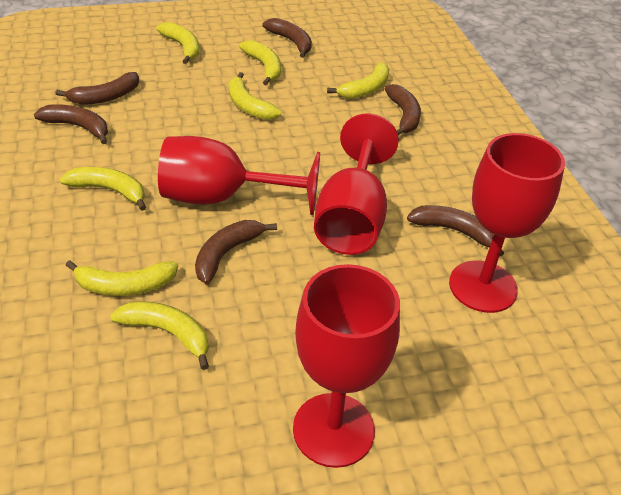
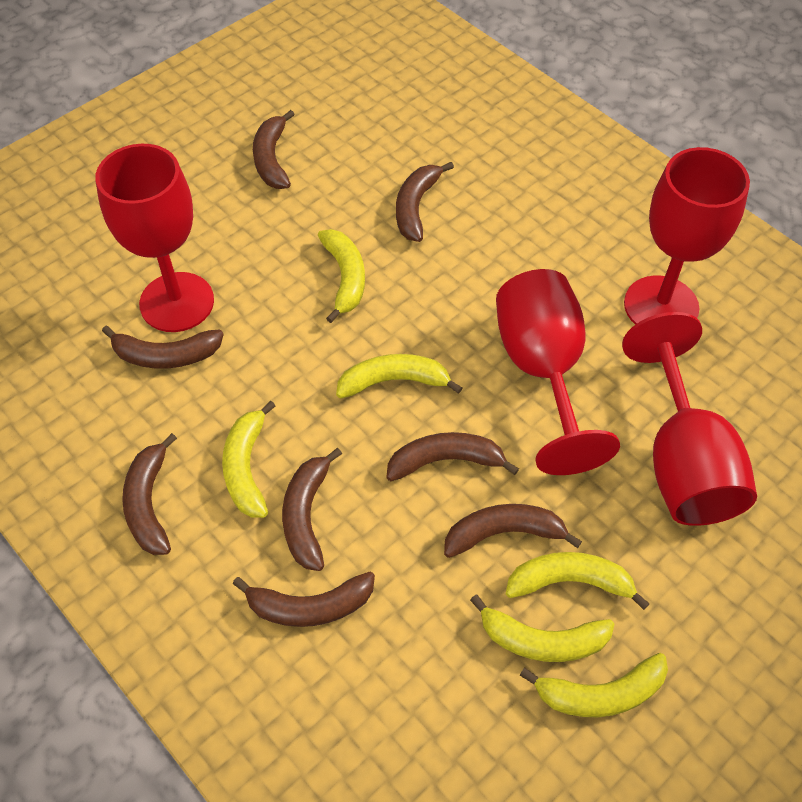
brown banana: 6 -> 8
yellow banana: 7 -> 6

